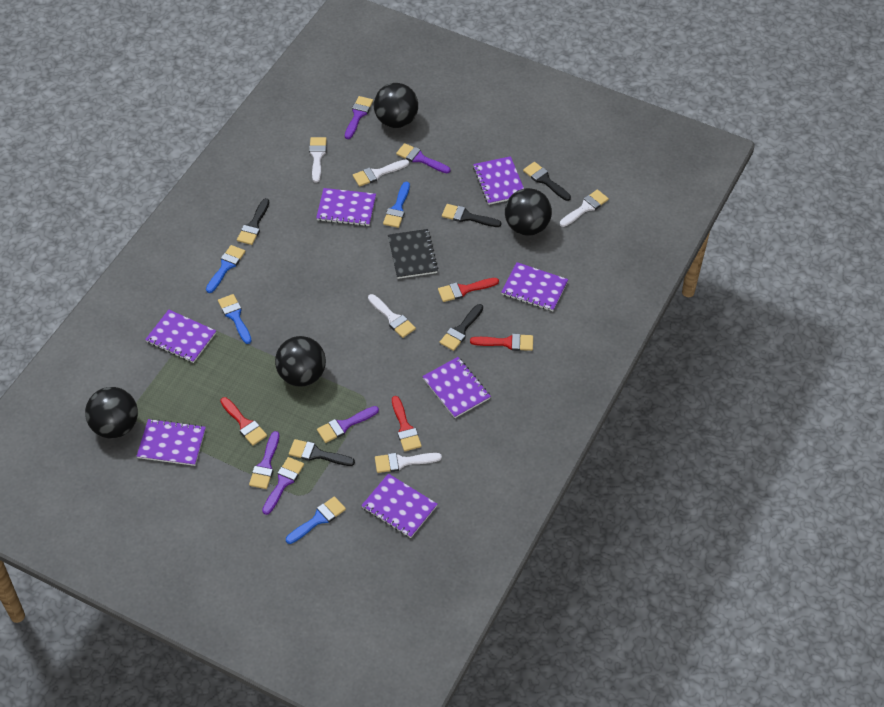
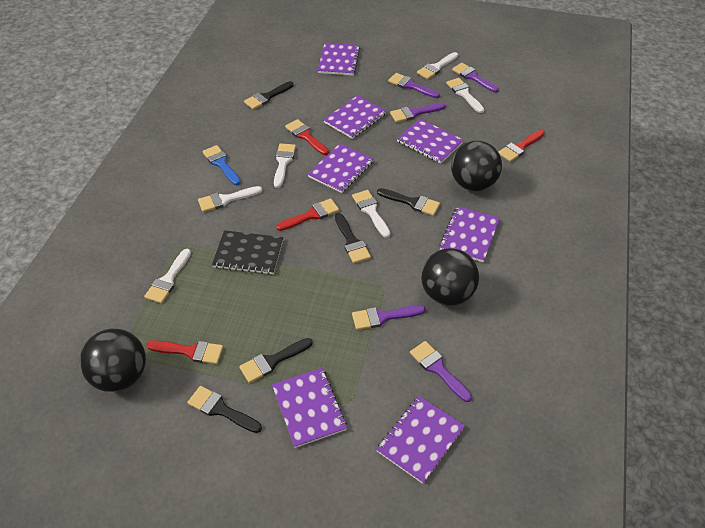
black ball: 4 -> 3
blue brush: 4 -> 1
white brush: 5 -> 6

